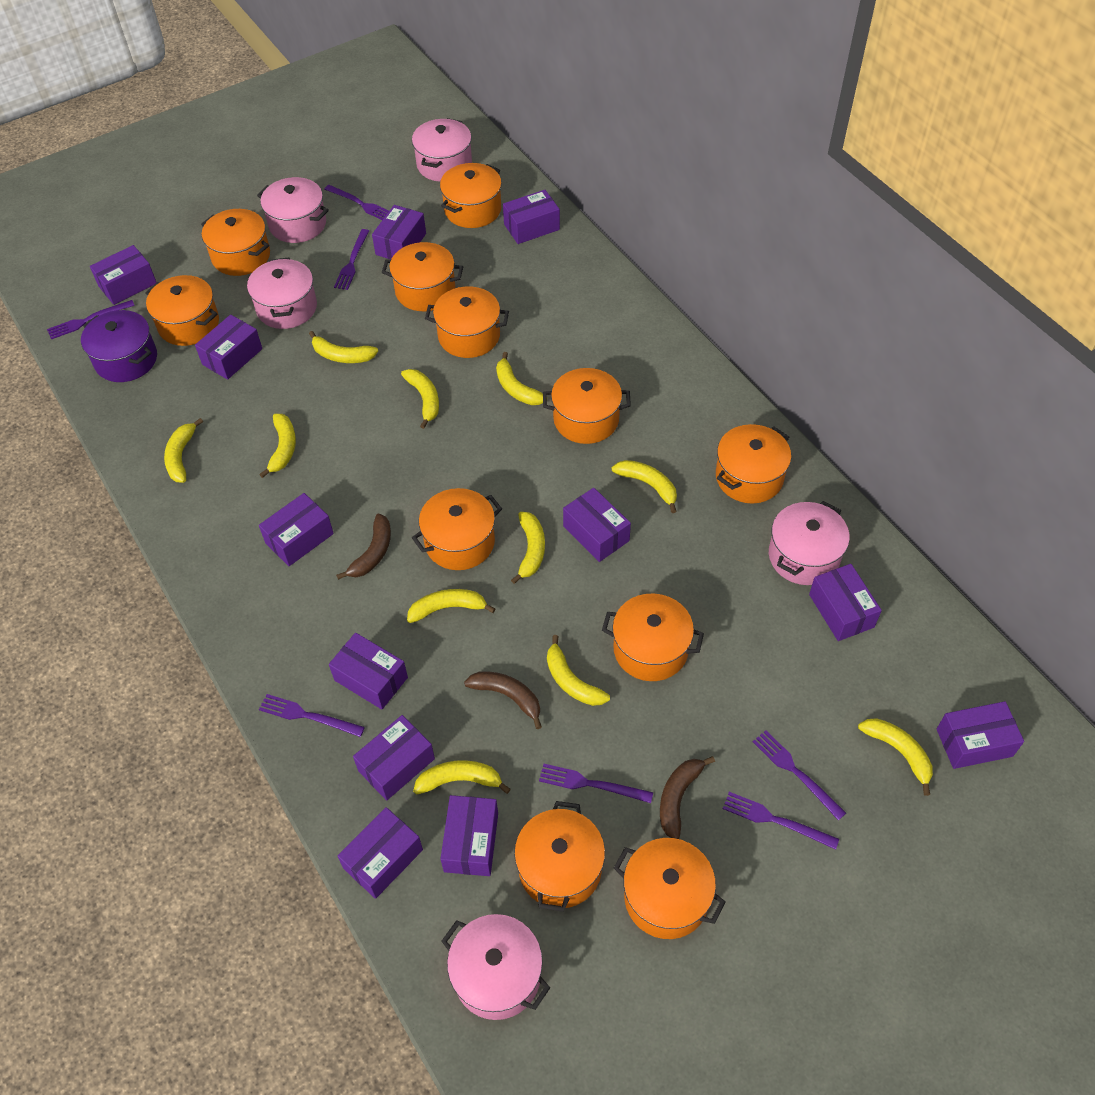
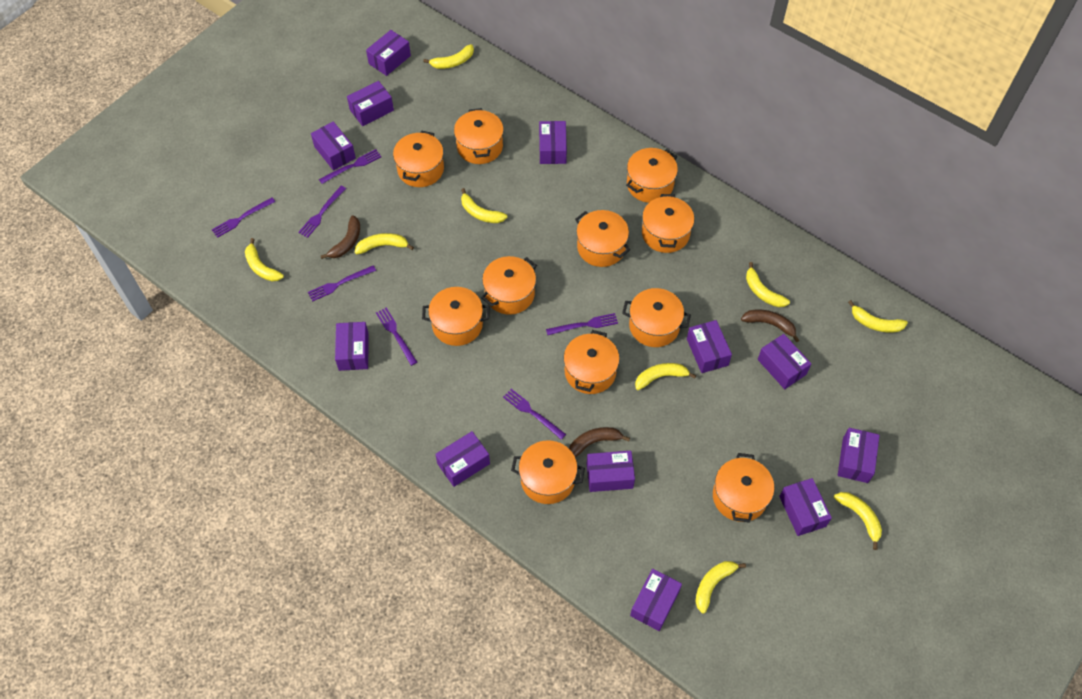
pink pot: 5 -> 0
purple pot: 1 -> 0
yellow banana: 11 -> 9

